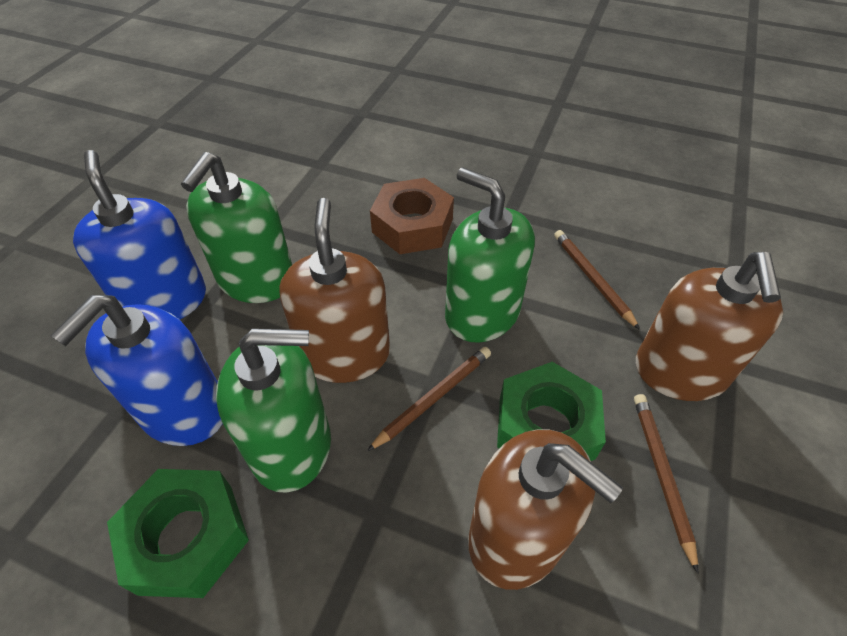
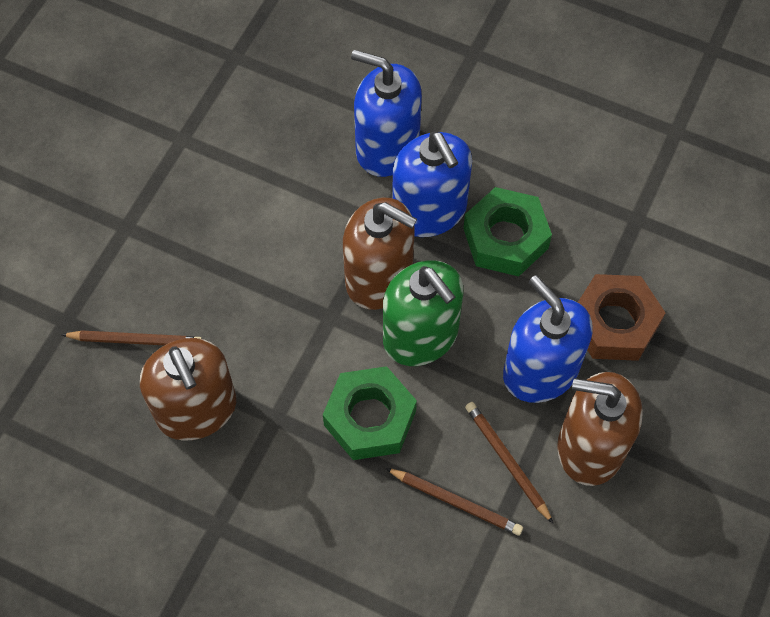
blue soap dispenser: 2 -> 3
green soap dispenser: 3 -> 1

